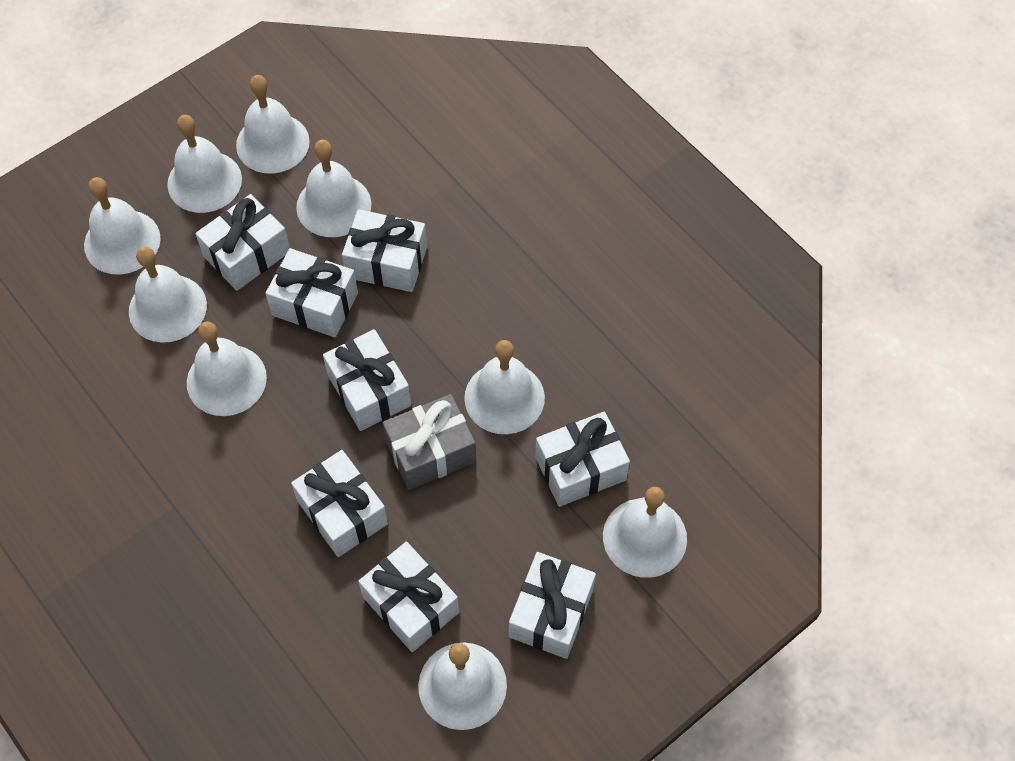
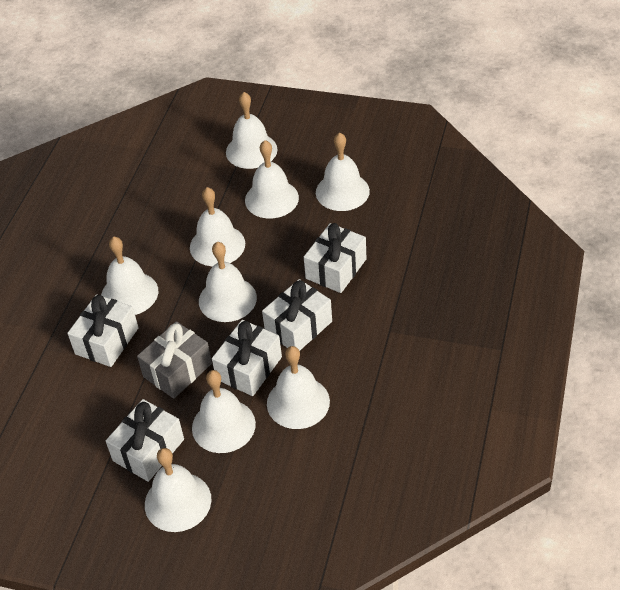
white gift: 8 -> 5

